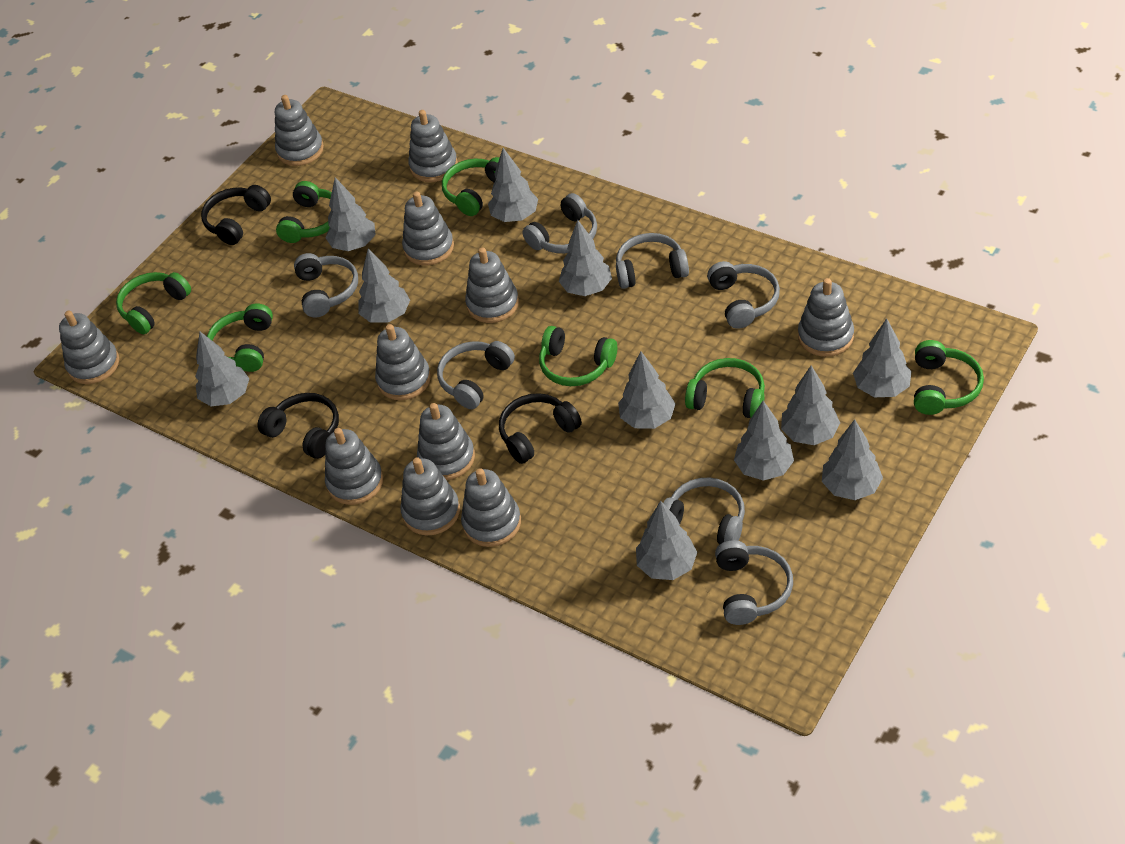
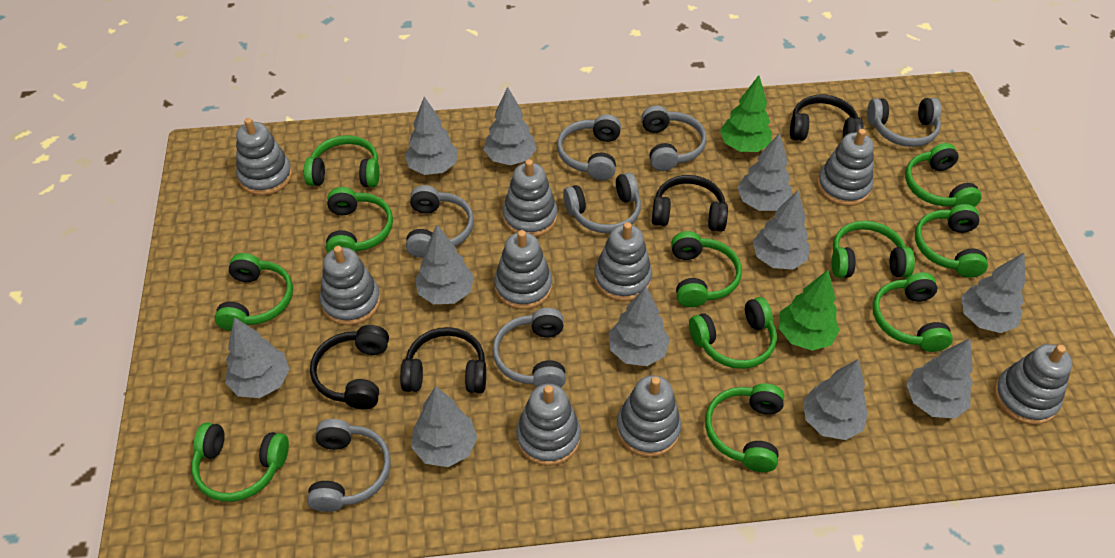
black headphones: 3 -> 4
green headphones: 7 -> 11
green tree: 0 -> 2
grey stacking toy: 11 -> 9

